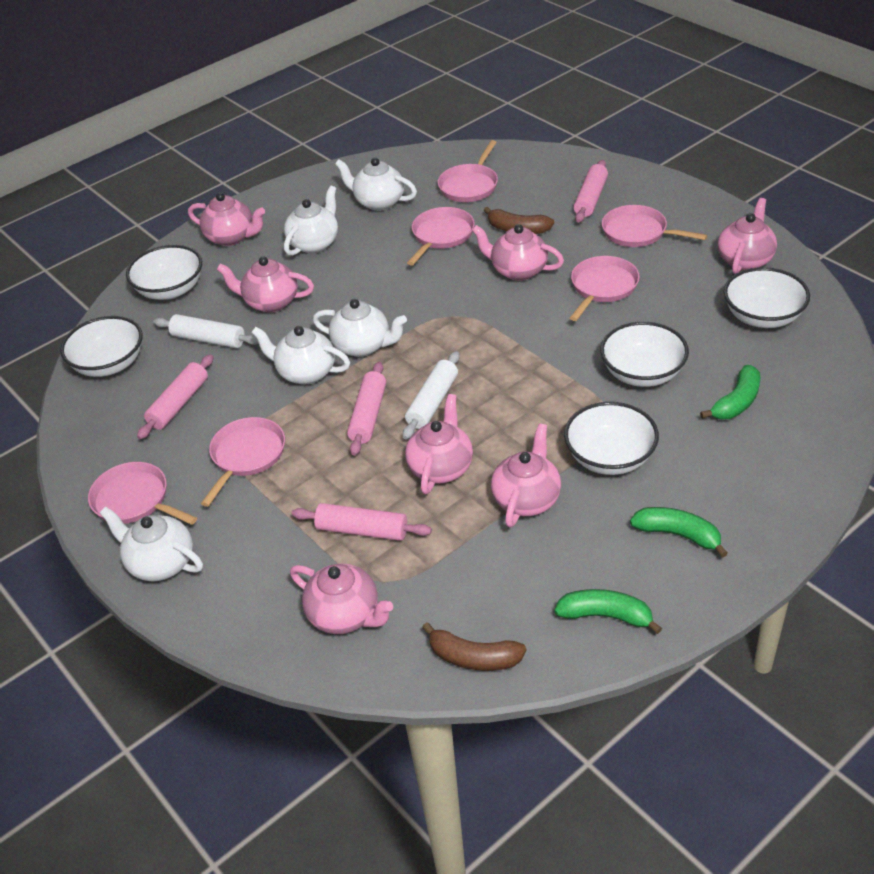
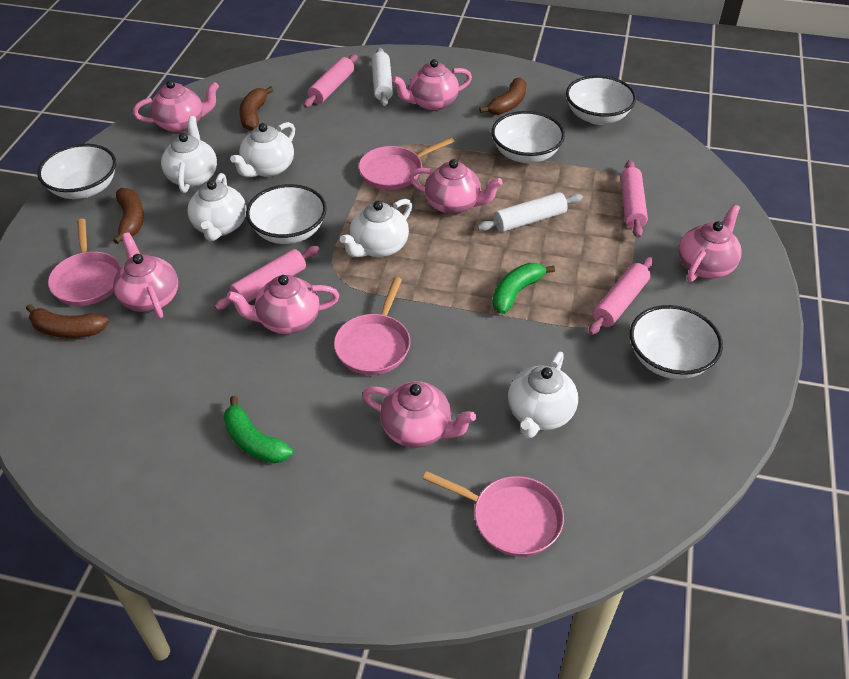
brown banana: 2 -> 4
green banana: 3 -> 2
pink pan: 6 -> 4

